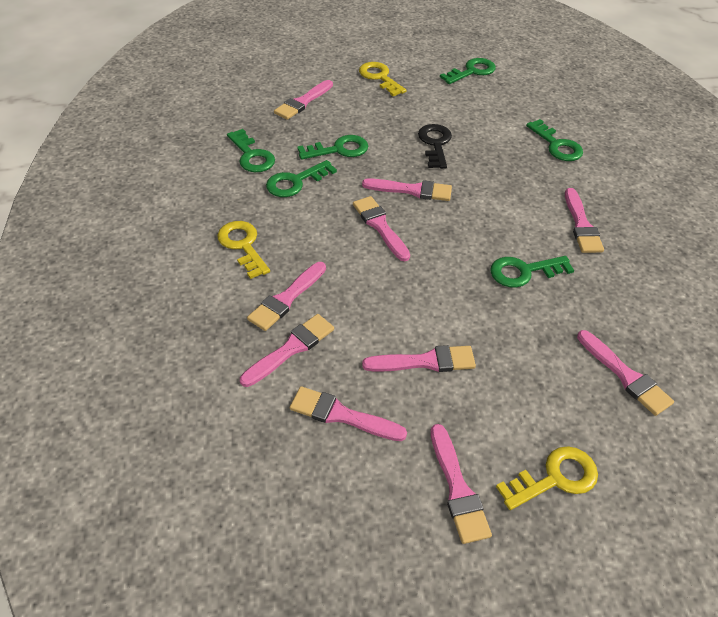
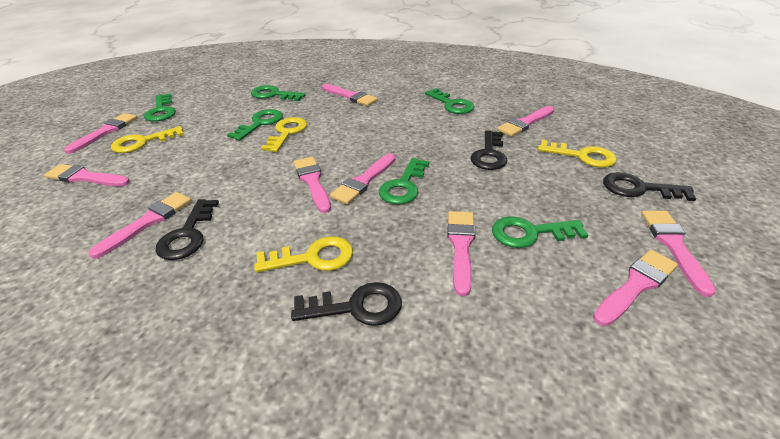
black key: 1 -> 4
yellow key: 3 -> 4

